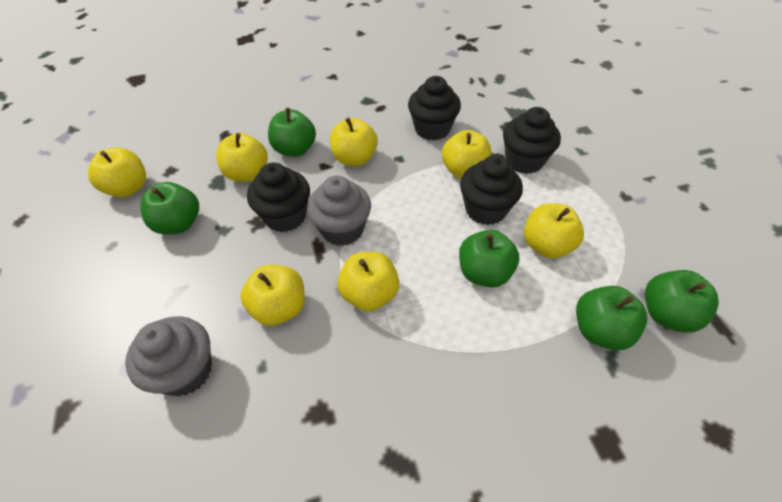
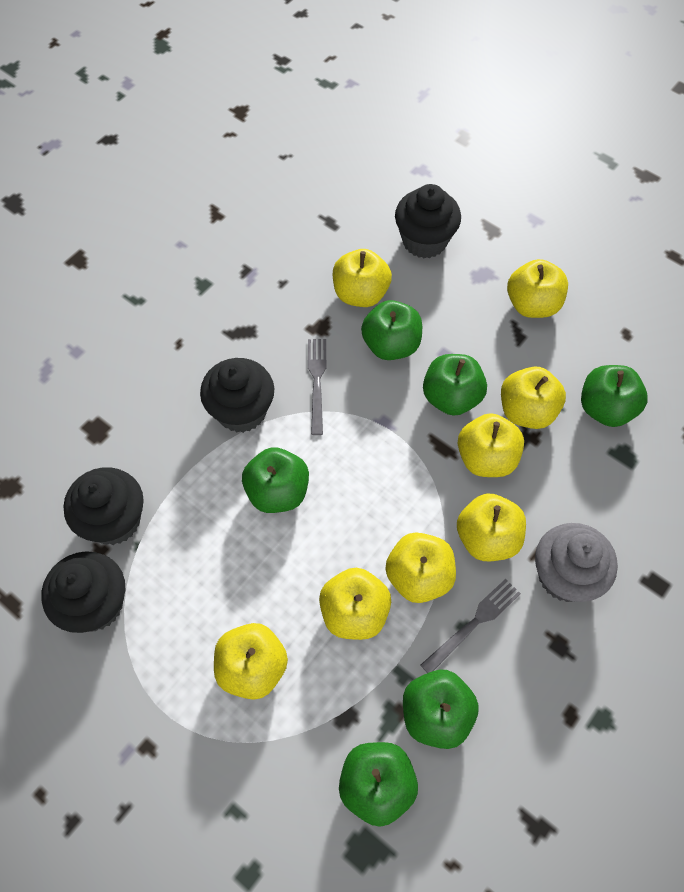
green apple: 5 -> 6
grey cupcake: 2 -> 1
grey fork: 0 -> 2
yellow apple: 7 -> 8

